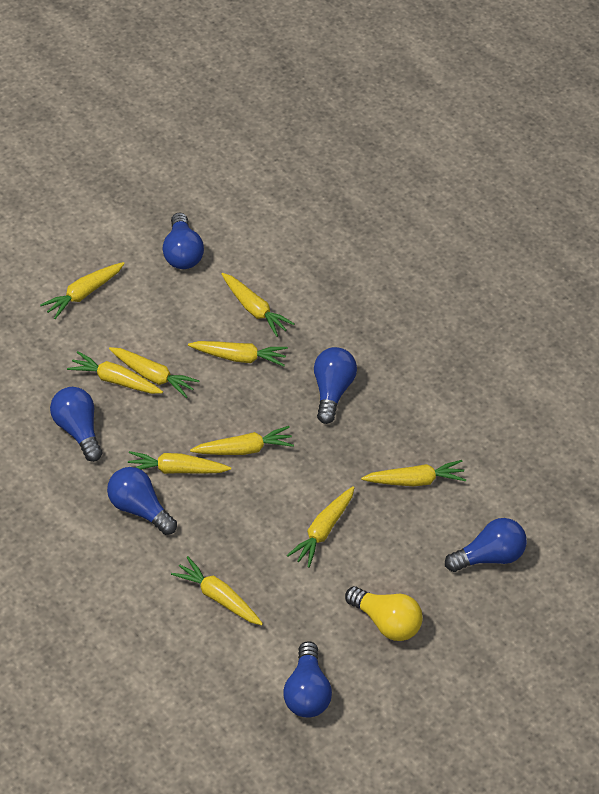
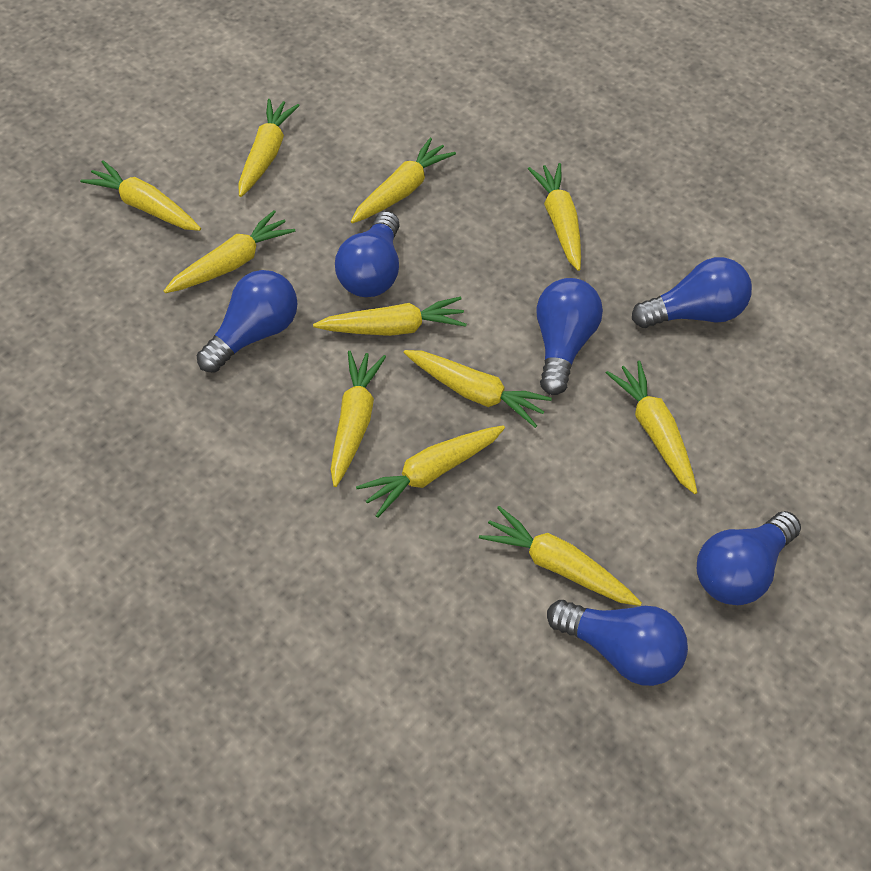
yellow carrot: 10 -> 11
yellow light bulb: 1 -> 0

